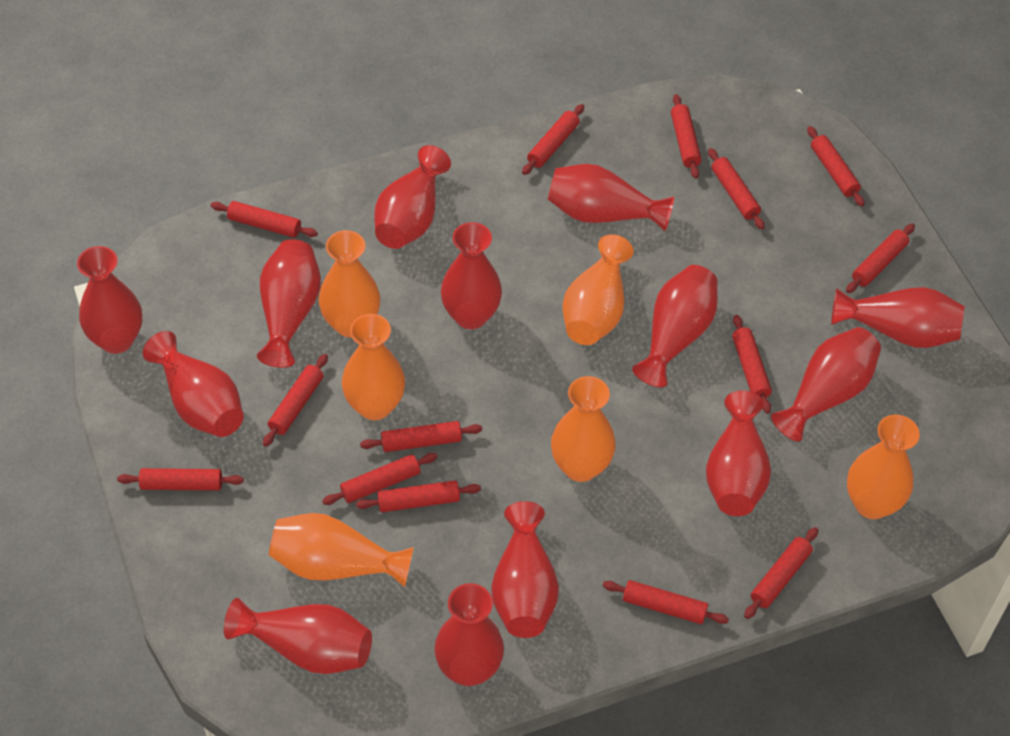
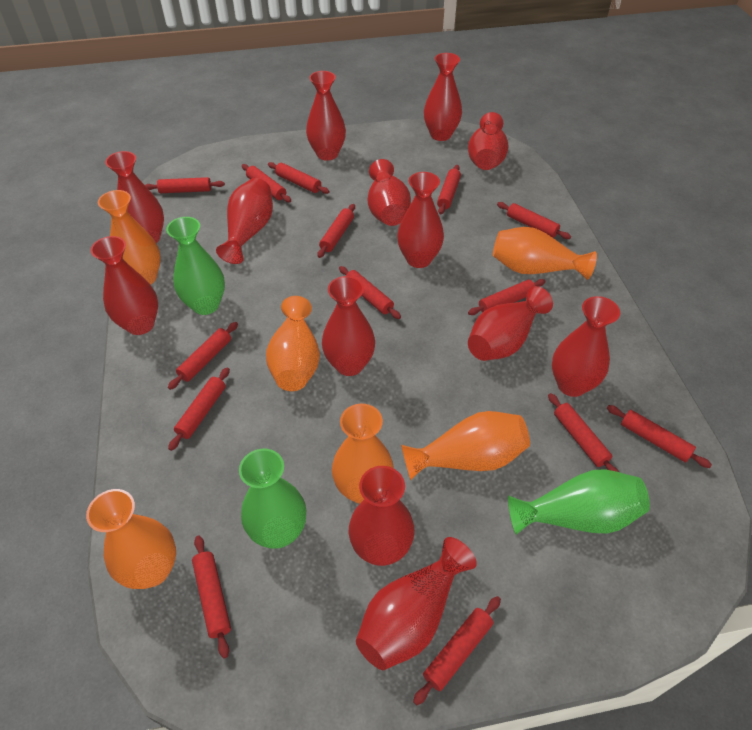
green vase: 0 -> 3

